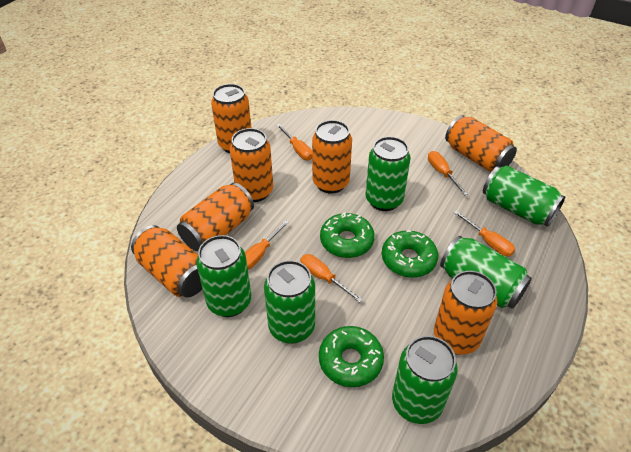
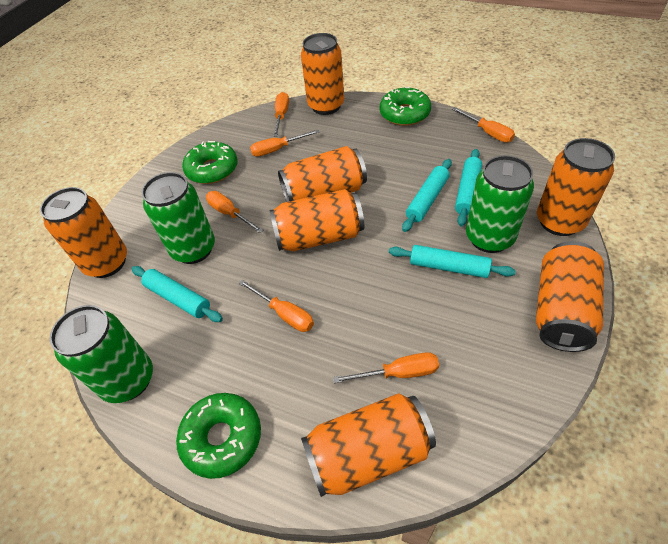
green can: 6 -> 3
orange screwdriver: 5 -> 6
turquoise rolling pin: 0 -> 4

